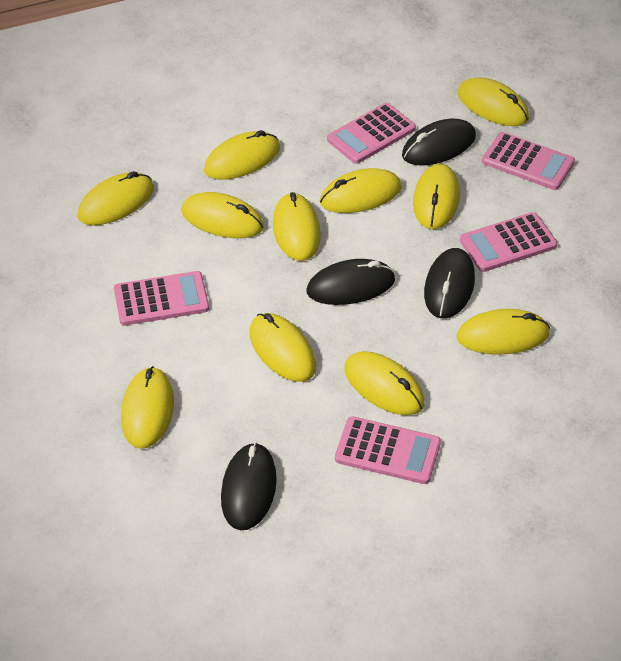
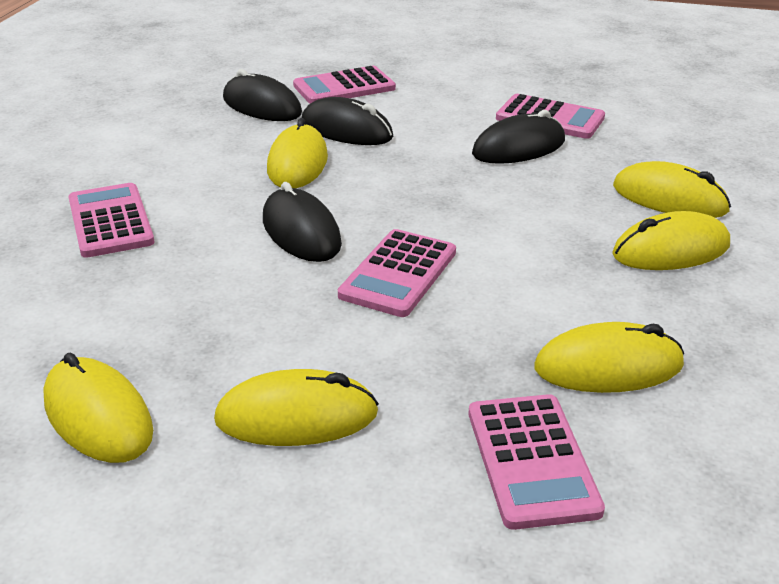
yellow mouse: 11 -> 6

